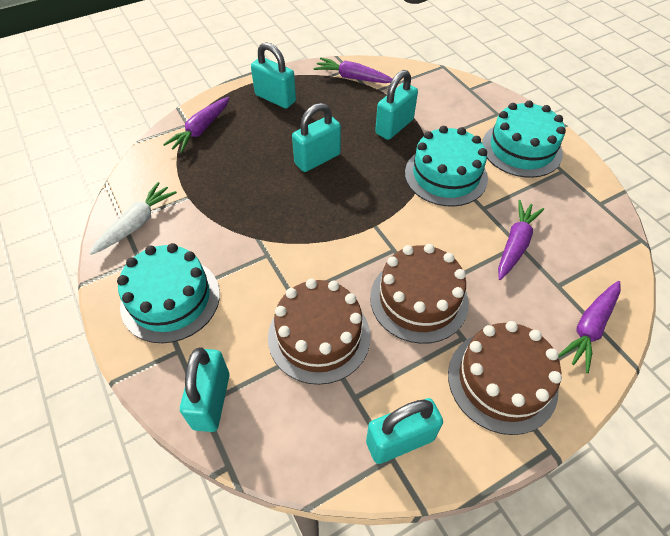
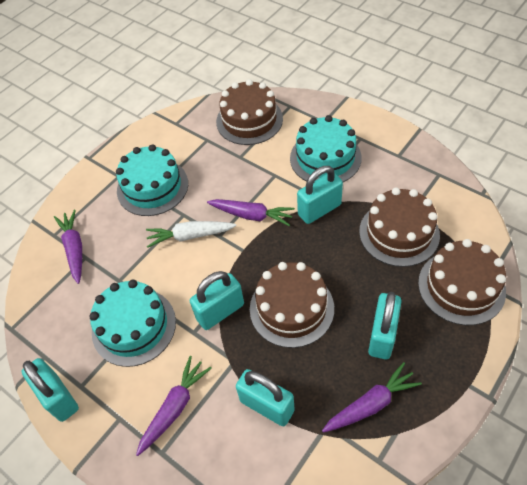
brown cake: 3 -> 4

